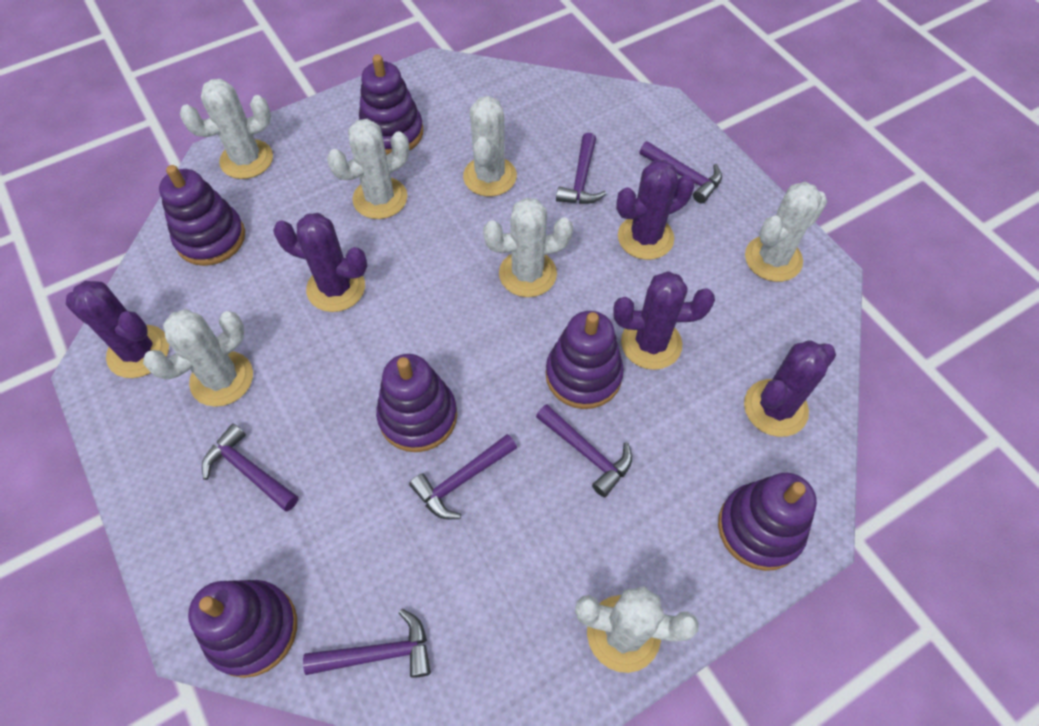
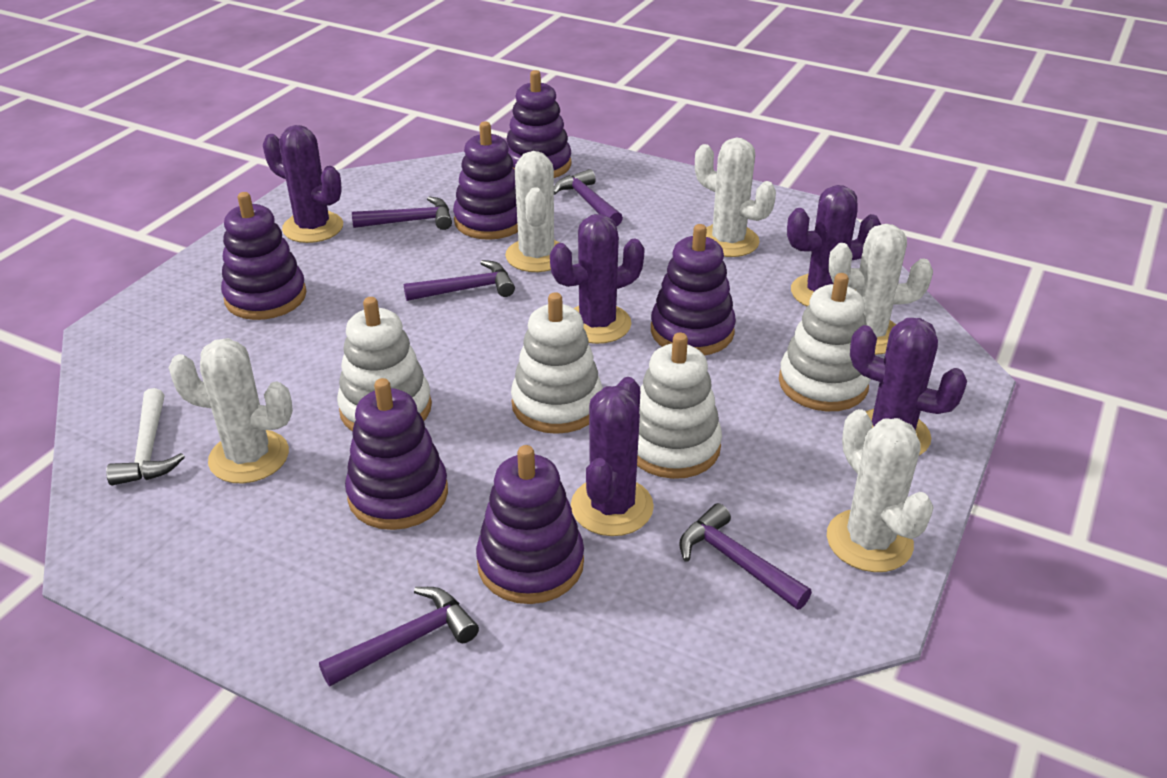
purple hammer: 6 -> 5
white cactus: 7 -> 5
white hammer: 0 -> 1
white stacking toy: 0 -> 4

